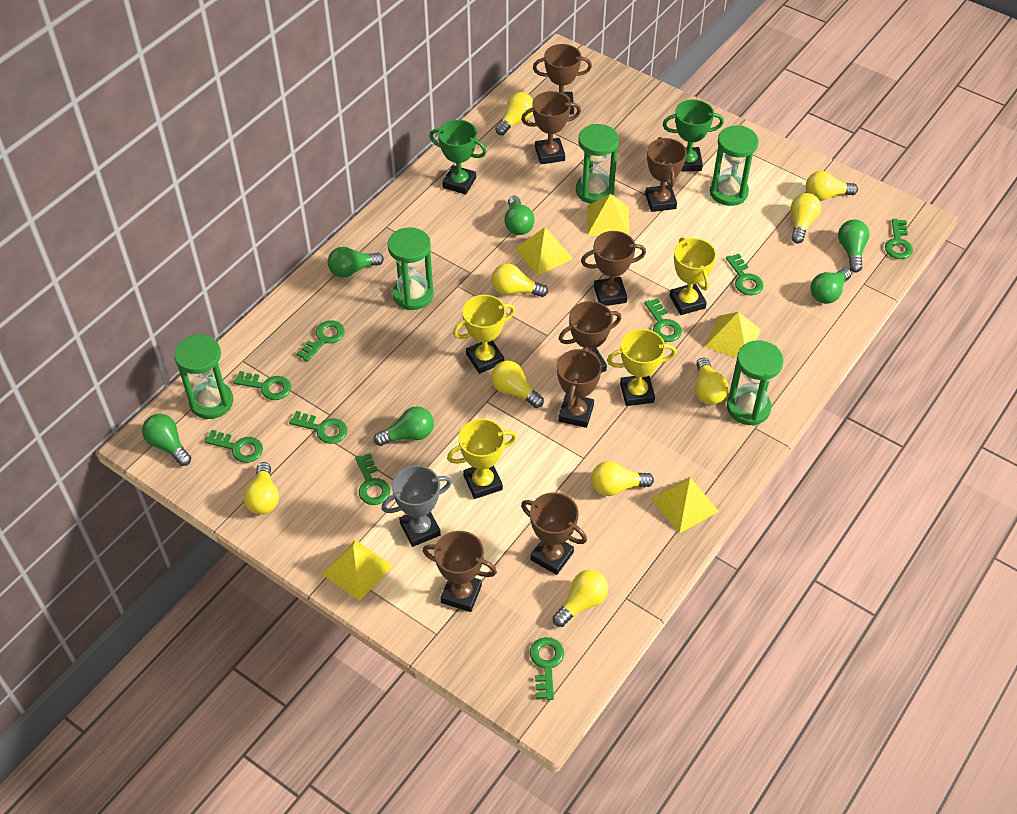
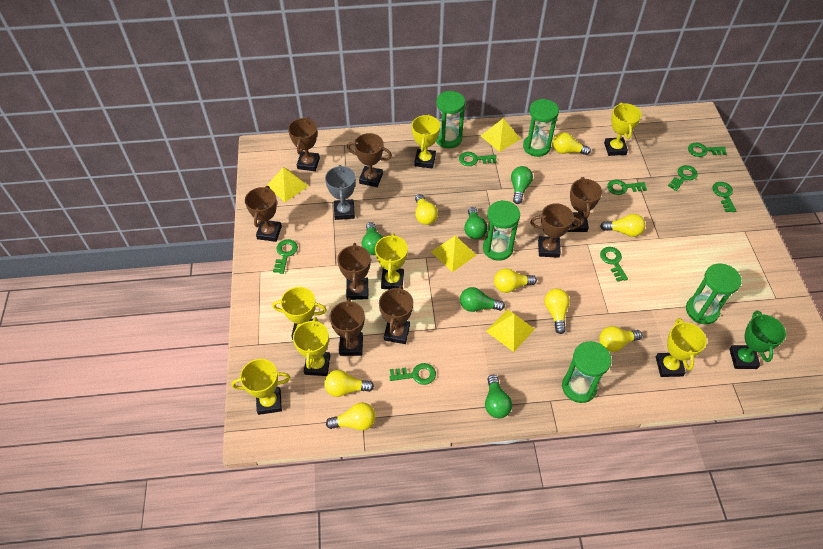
green key: 9 -> 8
green light bulb: 6 -> 5
green trophy: 2 -> 1
yellow light bulb: 9 -> 8
yellow pyramid: 5 -> 4
yellow trophy: 4 -> 7

